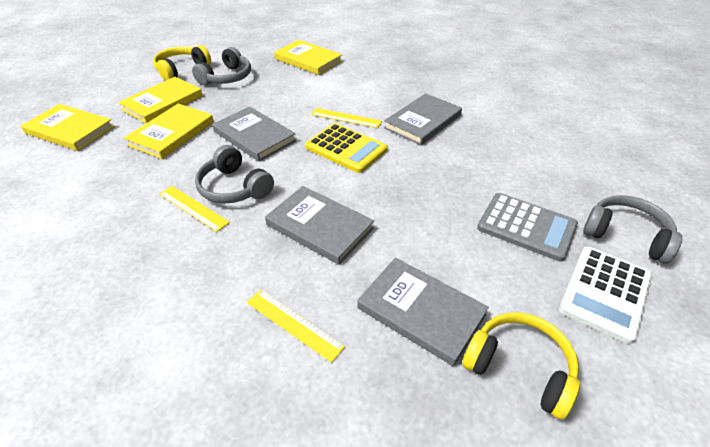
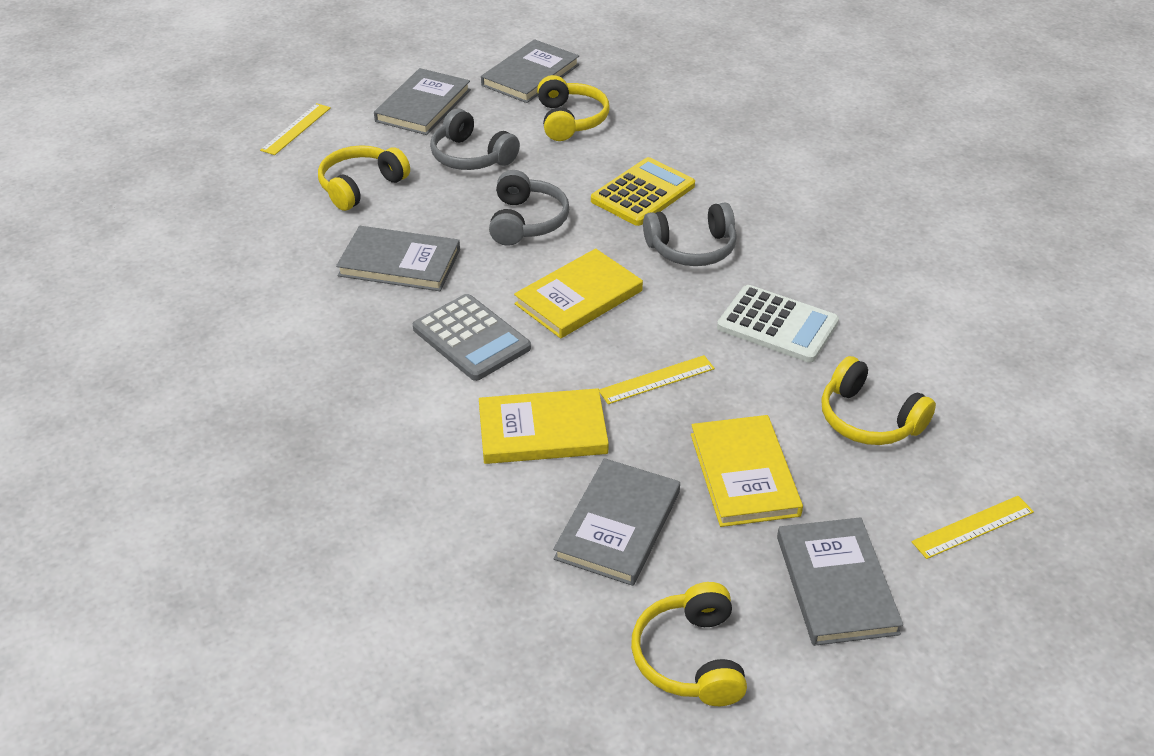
grey book: 4 -> 5
yellow book: 4 -> 3
yellow headphones: 2 -> 4

